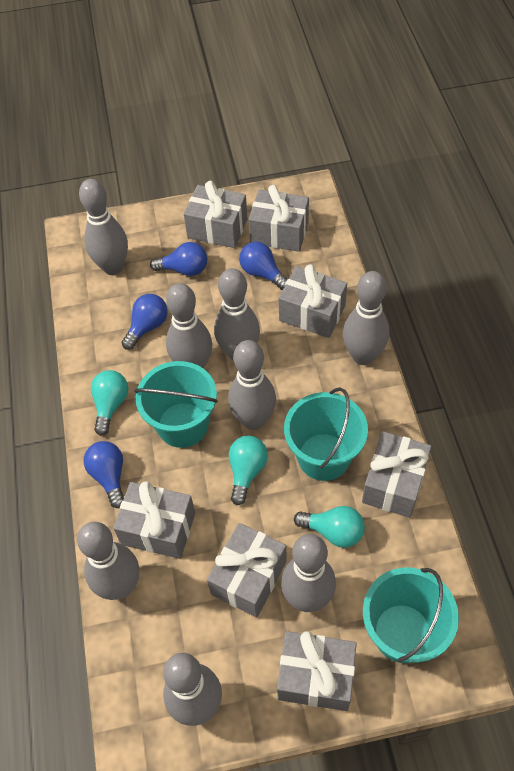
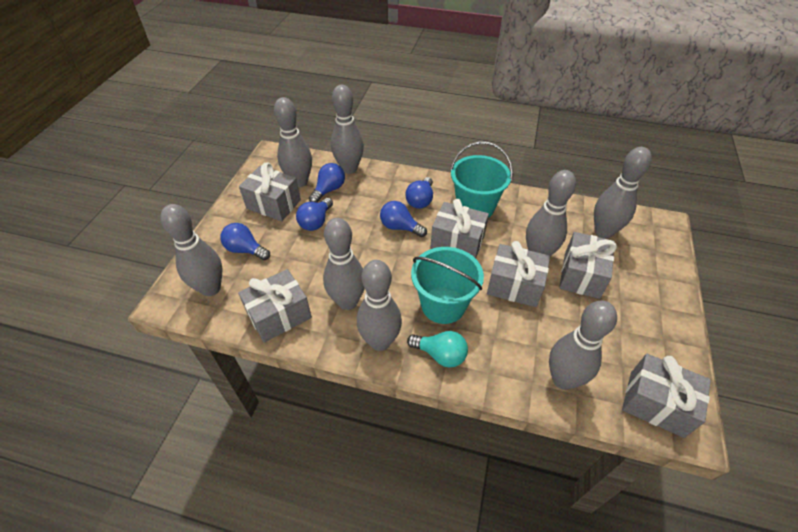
blue light bulb: 4 -> 5
grey gift: 7 -> 6
turquoise bucket: 3 -> 2
turquoise light bulb: 3 -> 1

